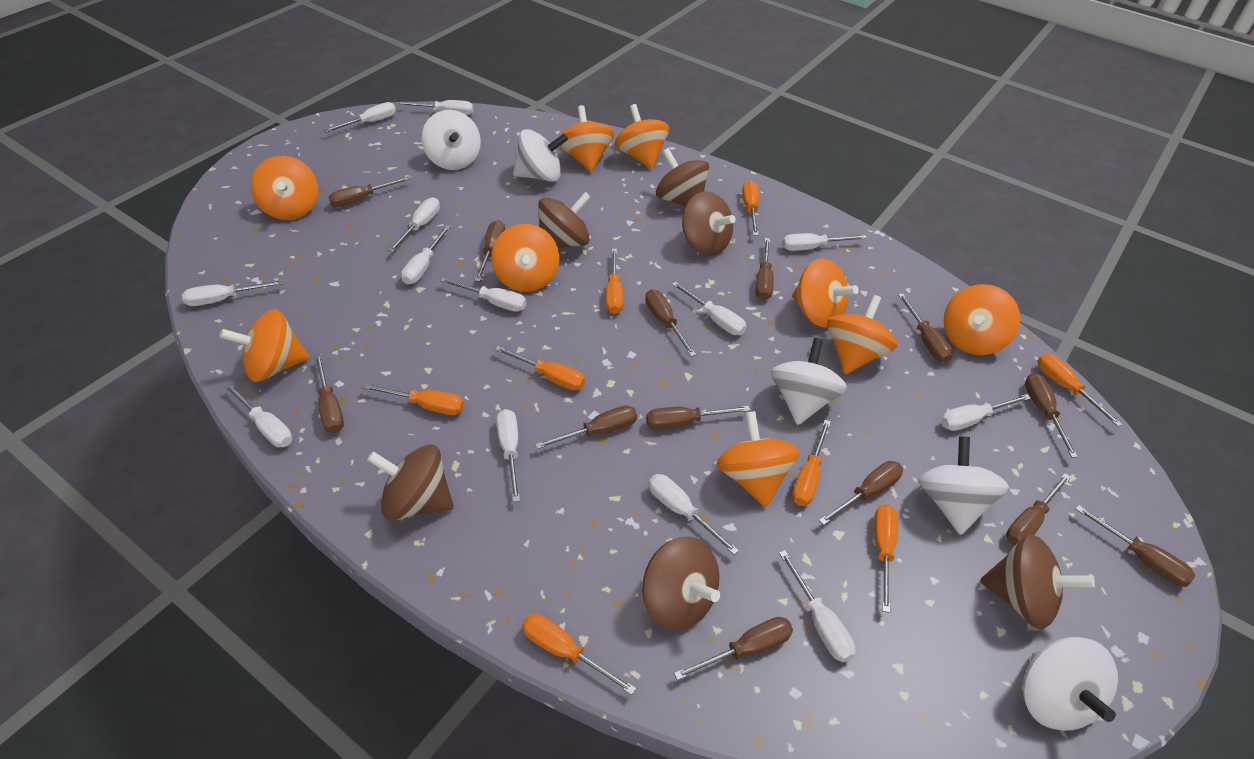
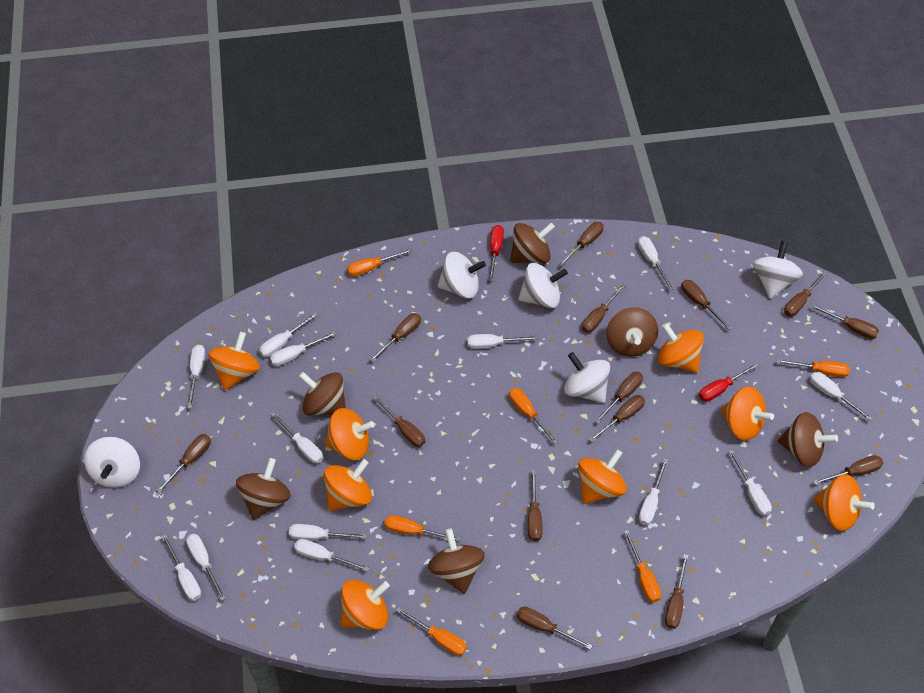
brown screwdriver: 13 -> 14
orange screwdriver: 8 -> 6
orange spinning top: 9 -> 8
red screwdriver: 0 -> 2

